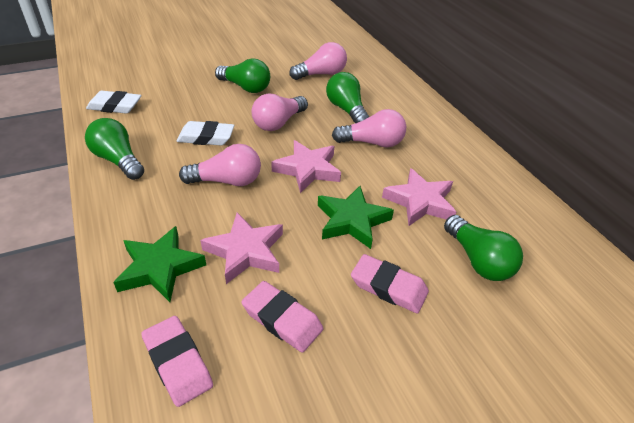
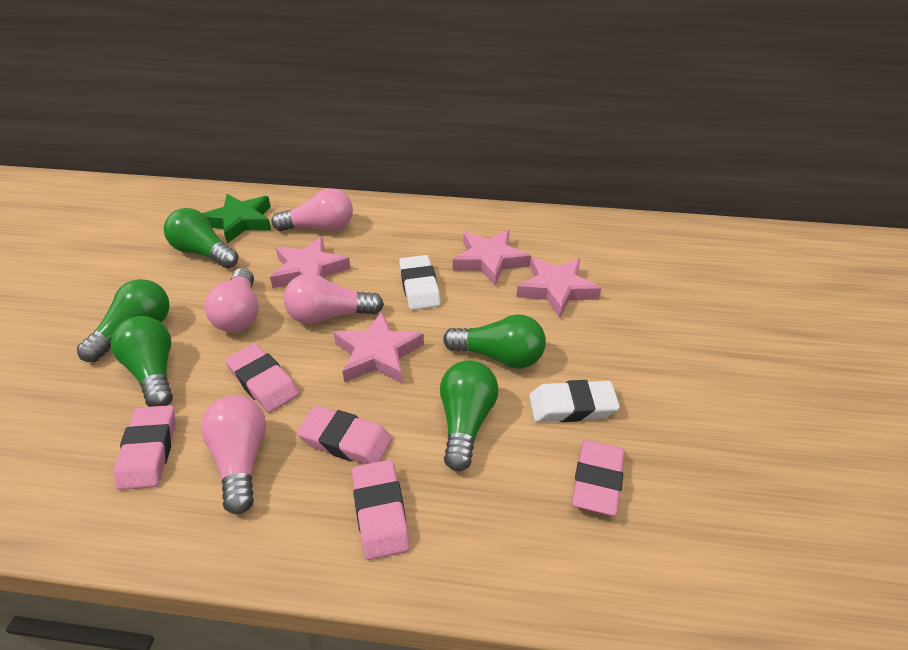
green light bulb: 4 -> 5
green star: 2 -> 1
pink eraser: 3 -> 5
pink star: 3 -> 4

